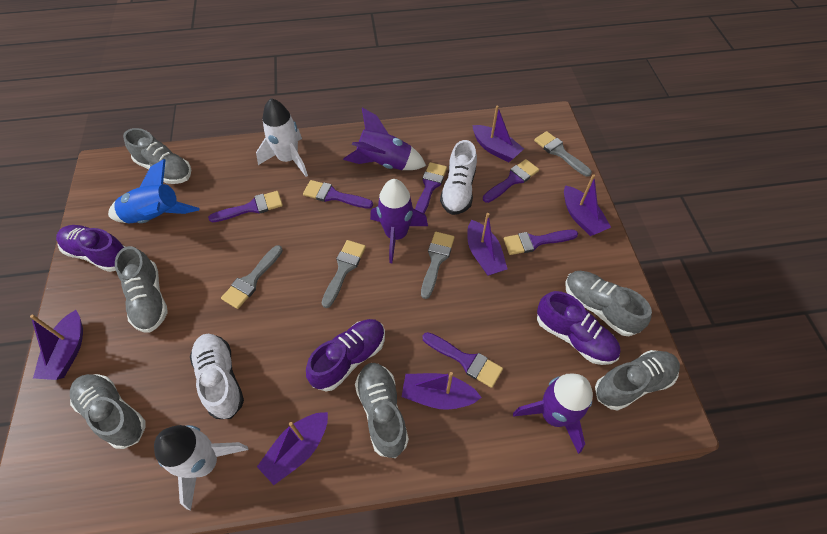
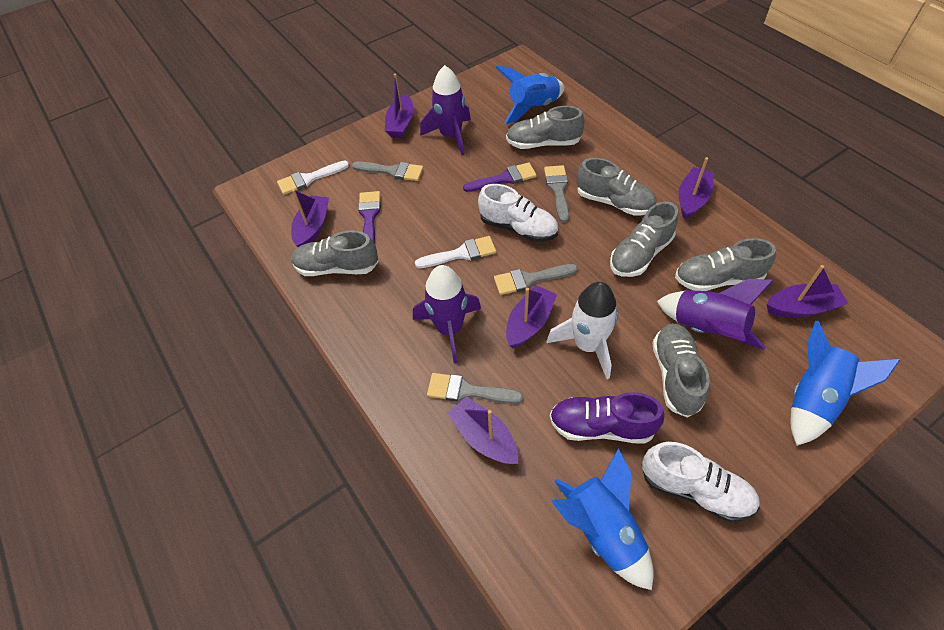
blue rocket: 1 -> 3
purple brush: 6 -> 2
purple shoe: 3 -> 1
white brush: 0 -> 2
white rocket: 2 -> 1

